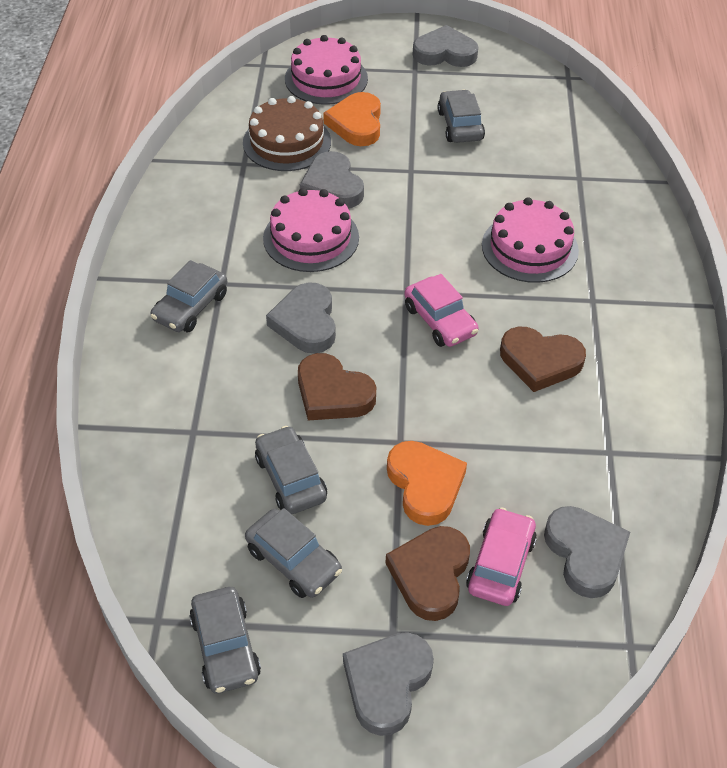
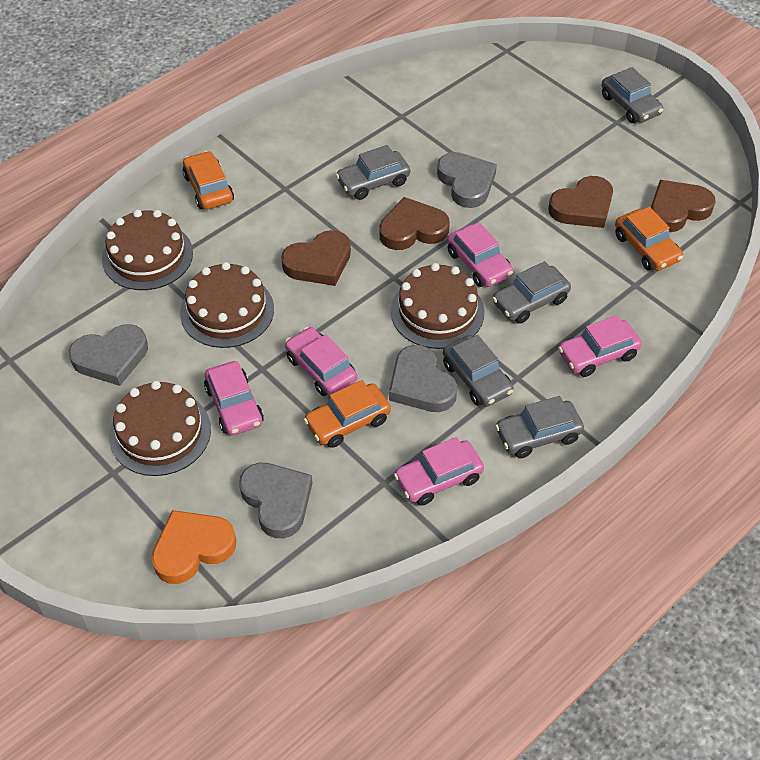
brown cake: 1 -> 4
brown heart: 3 -> 4
grey heart: 5 -> 4
orange car: 0 -> 3
orange heart: 2 -> 1
pink cake: 3 -> 0
pink car: 2 -> 5

